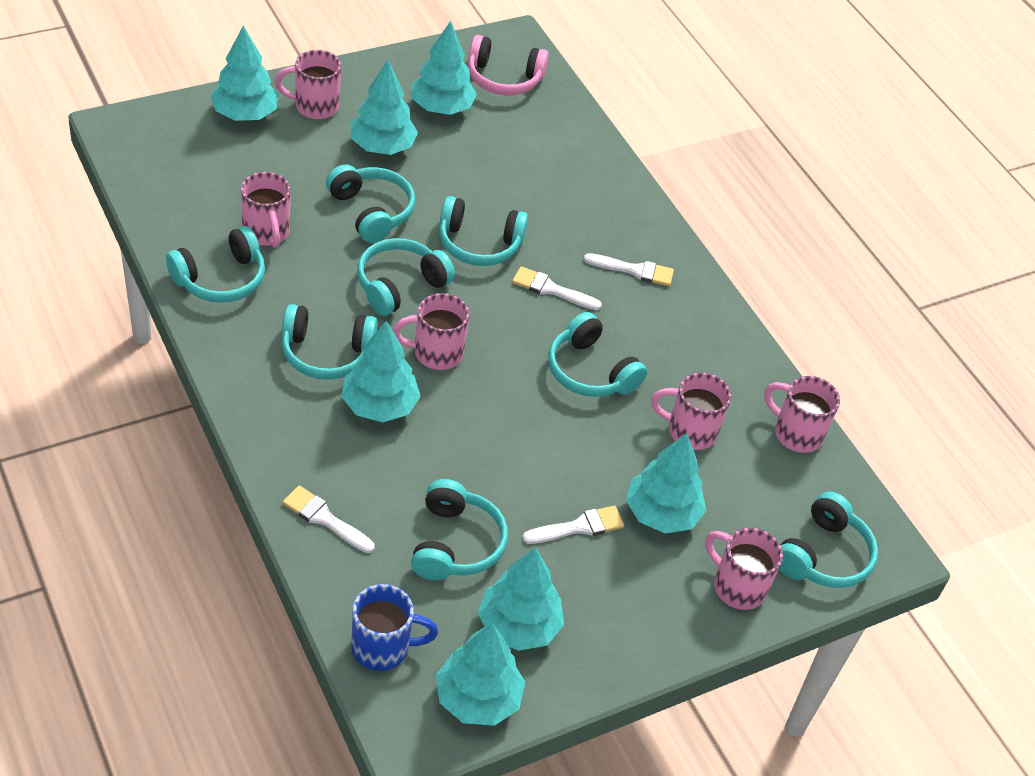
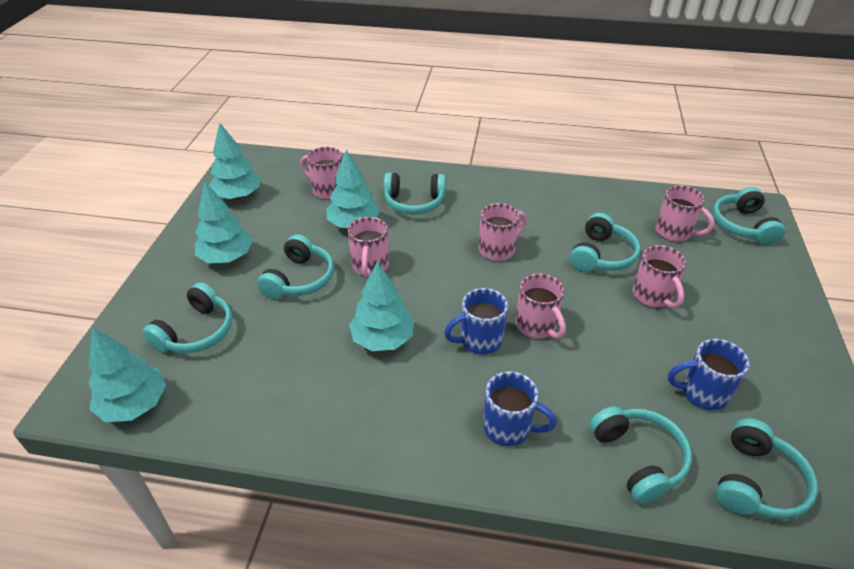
blue mug: 1 -> 3
pink headphones: 1 -> 0
turquoise headphones: 8 -> 7
turquoise tree: 7 -> 5
white brush: 4 -> 0

